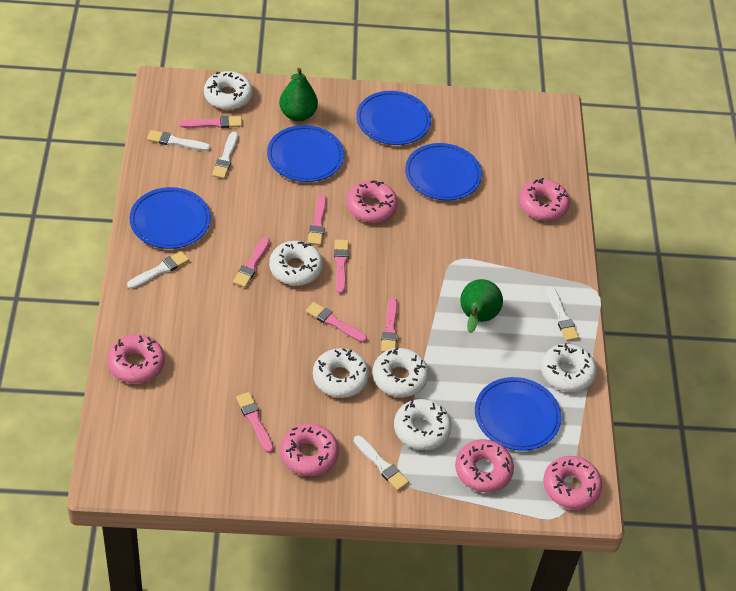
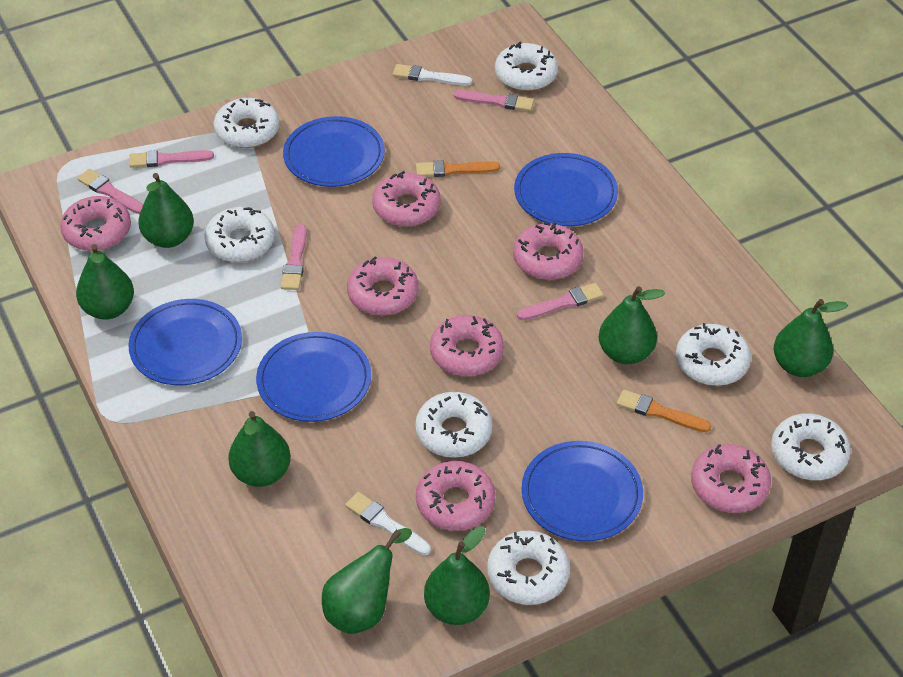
green pear: 2 -> 7
orange brush: 0 -> 2
pink brush: 7 -> 5
pink donut: 6 -> 7
white brush: 5 -> 2
white donut: 6 -> 7

